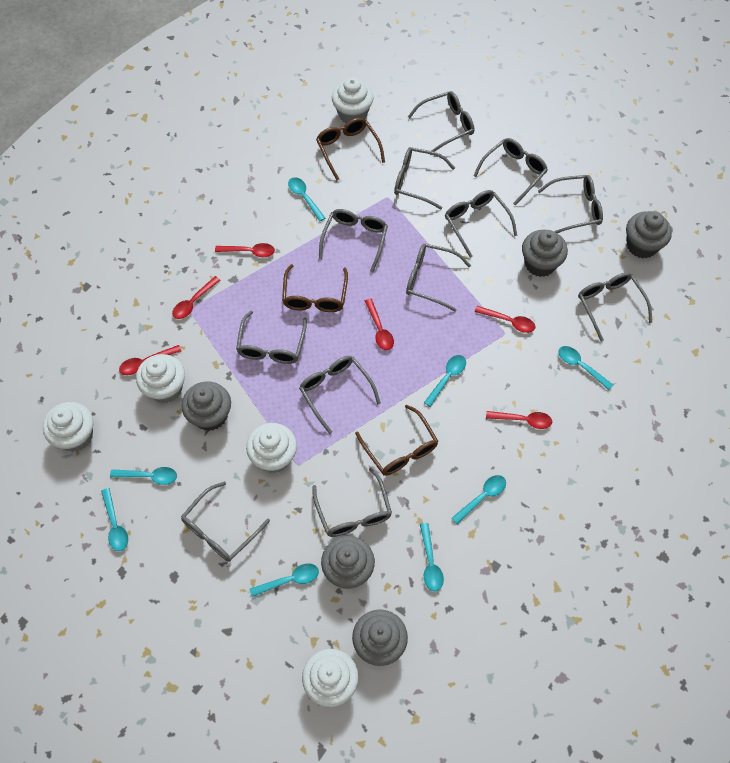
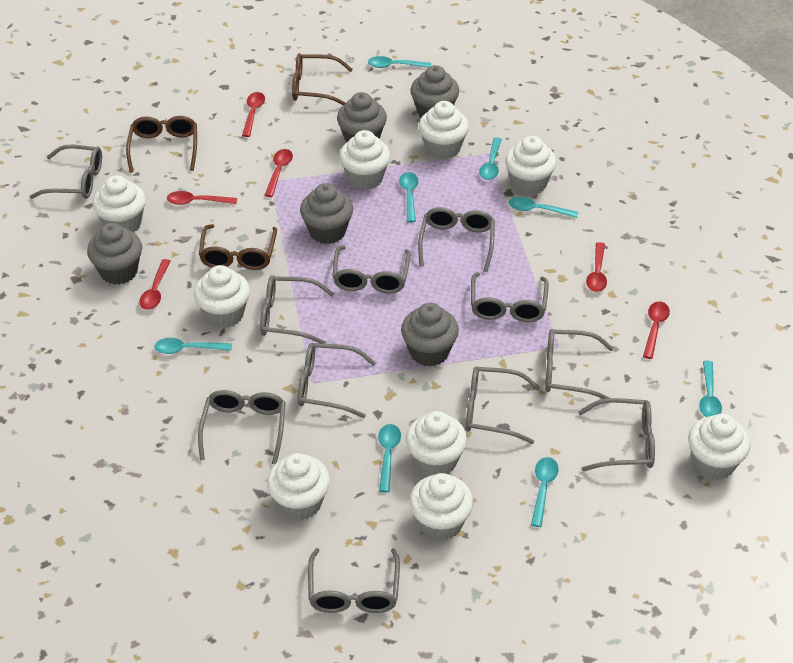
grey glasses: 12 -> 11
white cupcake: 5 -> 9

